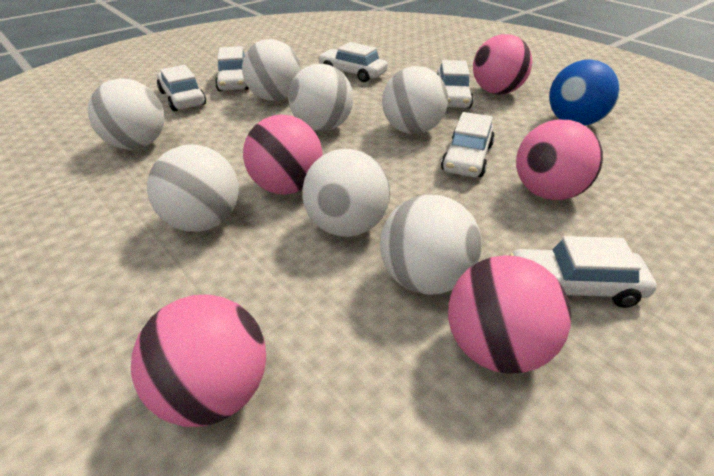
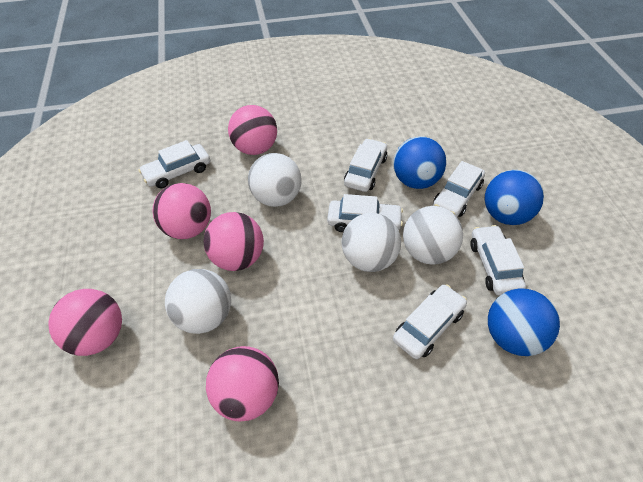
blue ball: 1 -> 3
white ball: 7 -> 4

